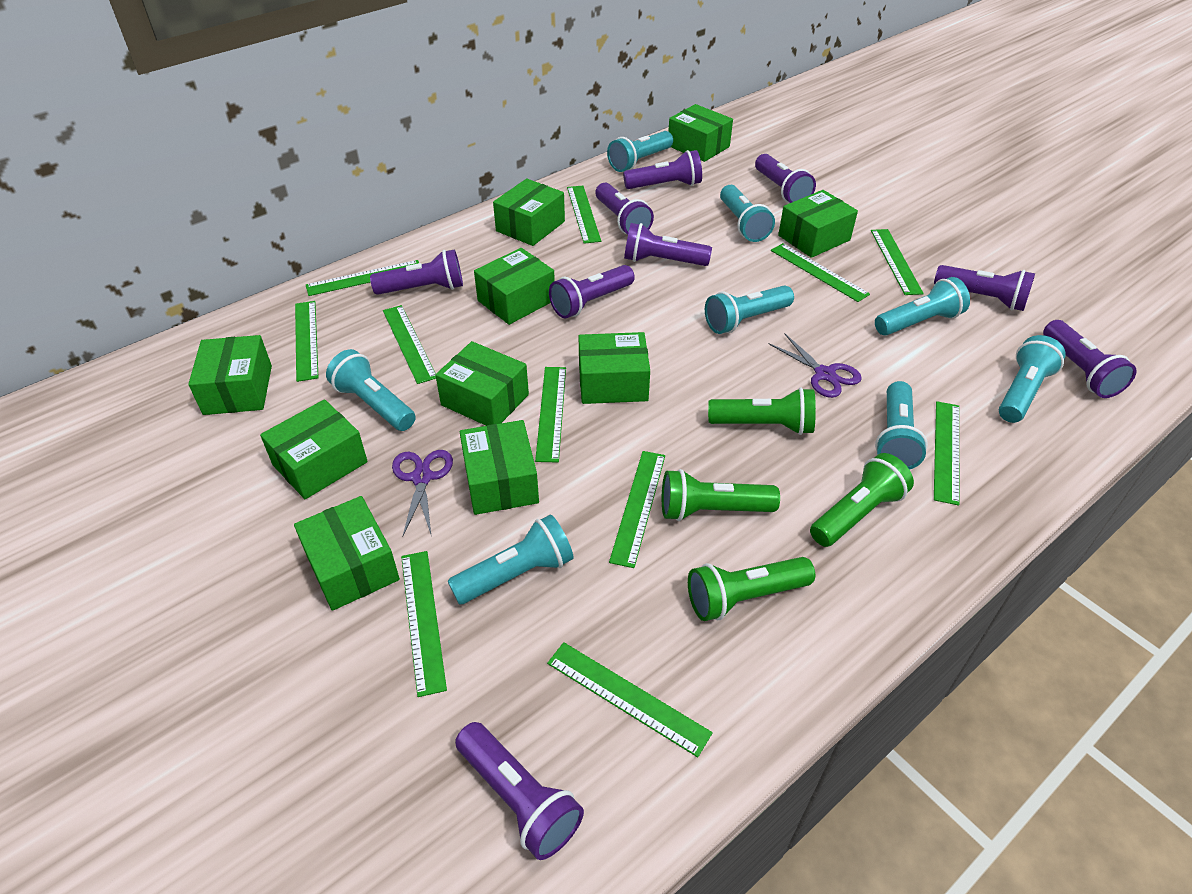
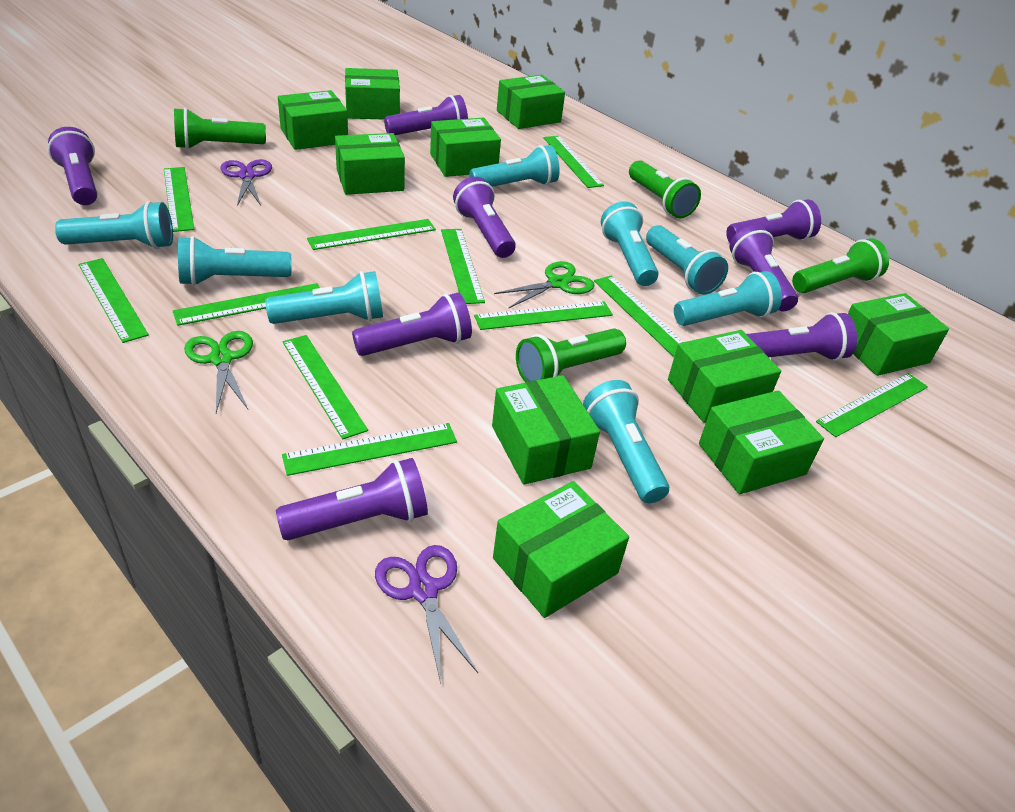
green scissors: 0 -> 2
purple flashlight: 9 -> 8

